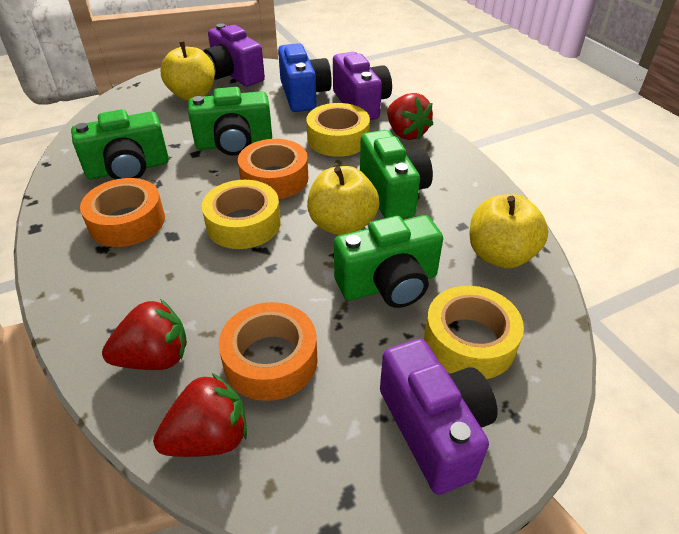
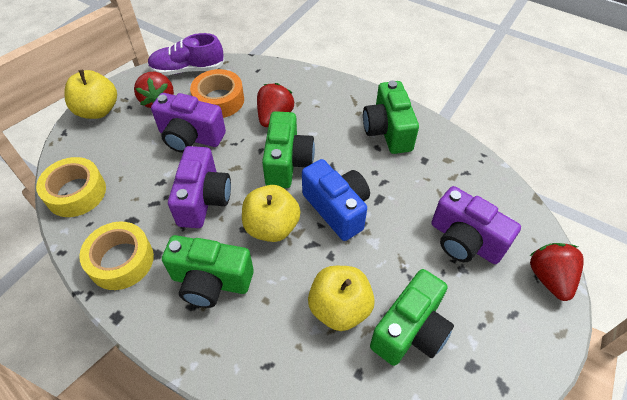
orange tape: 3 -> 1
purple shoe: 0 -> 1
yellow tape: 3 -> 2

